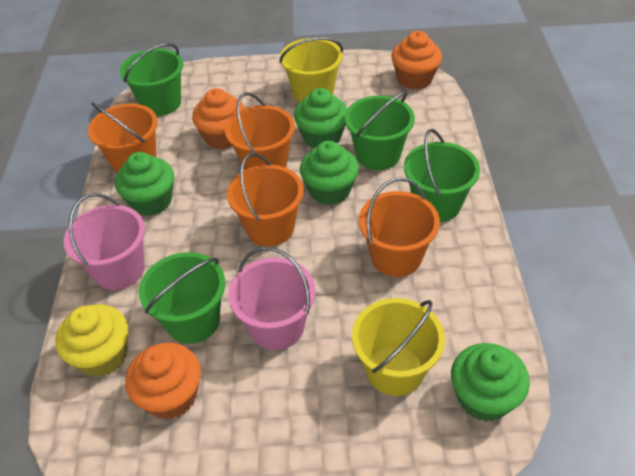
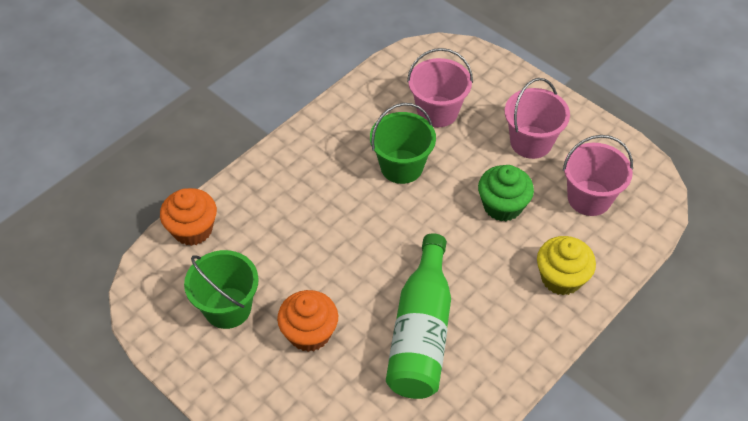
green bottle: 0 -> 1
green bucket: 4 -> 2
green cupcake: 4 -> 1
orange bucket: 4 -> 0
orange cupcake: 3 -> 2
pink bucket: 2 -> 3
yellow bucket: 2 -> 0

